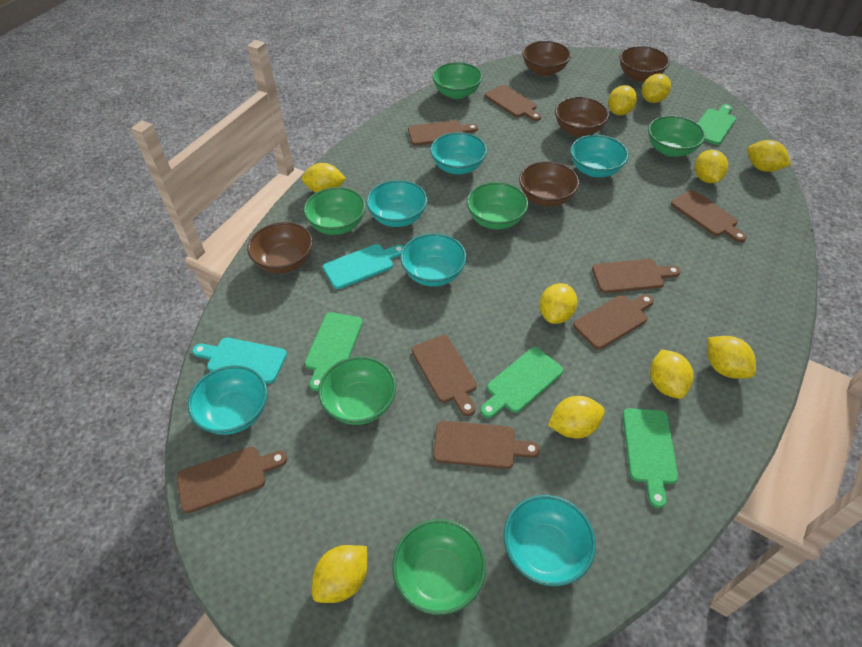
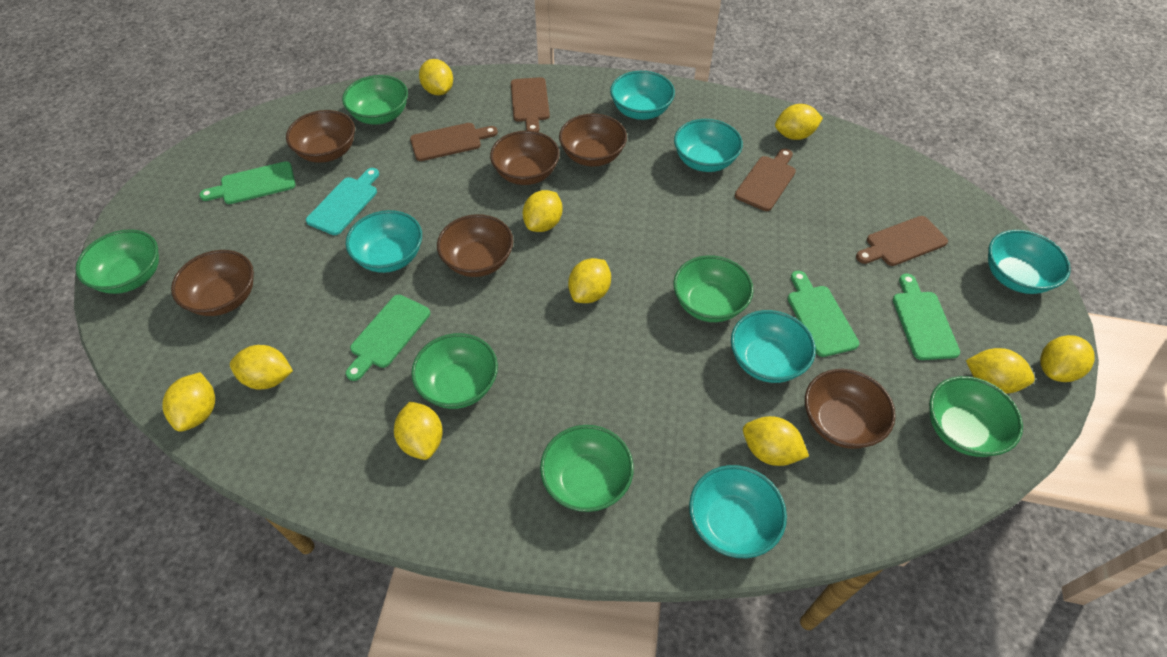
brown bowl: 5 -> 6
brown cutting board: 8 -> 4
turquoise cutting board: 2 -> 1

